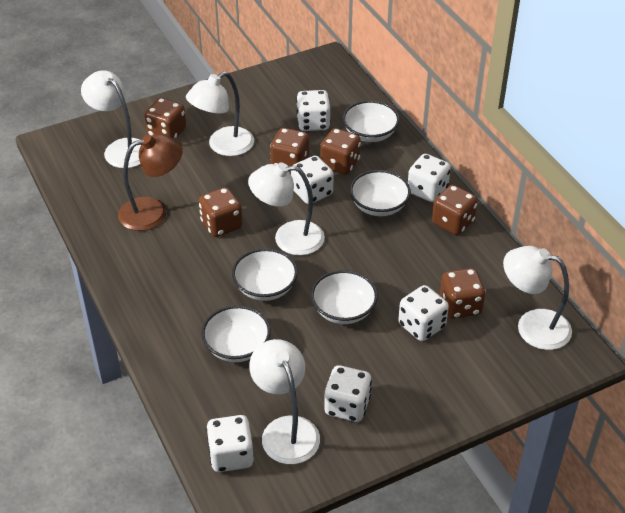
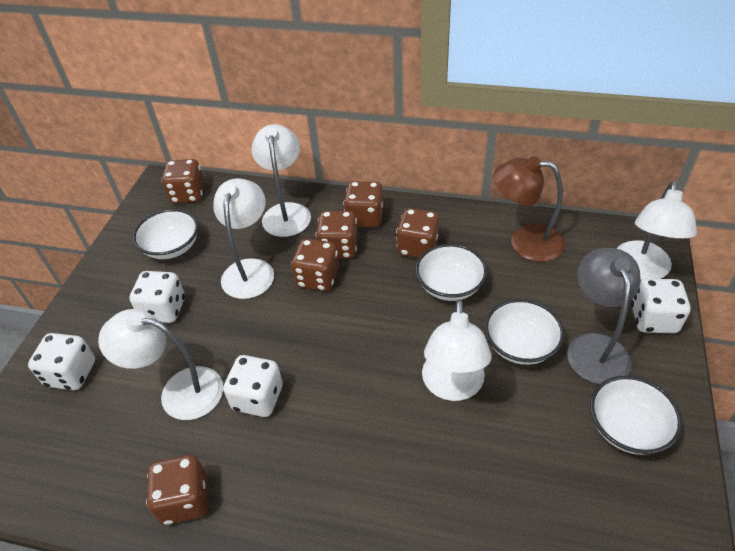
grey lamp: 0 -> 1
white bowl: 5 -> 4
white dice: 6 -> 4

